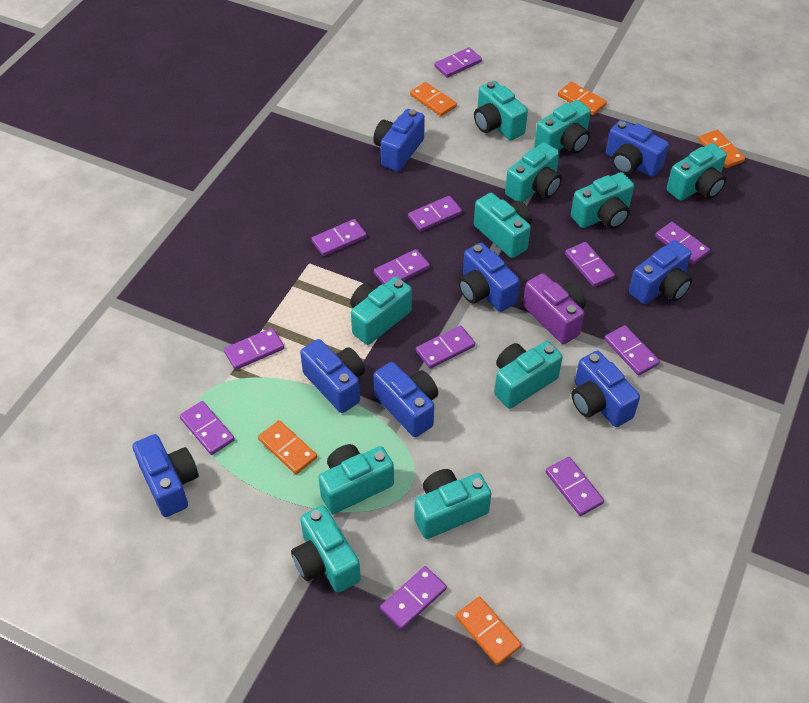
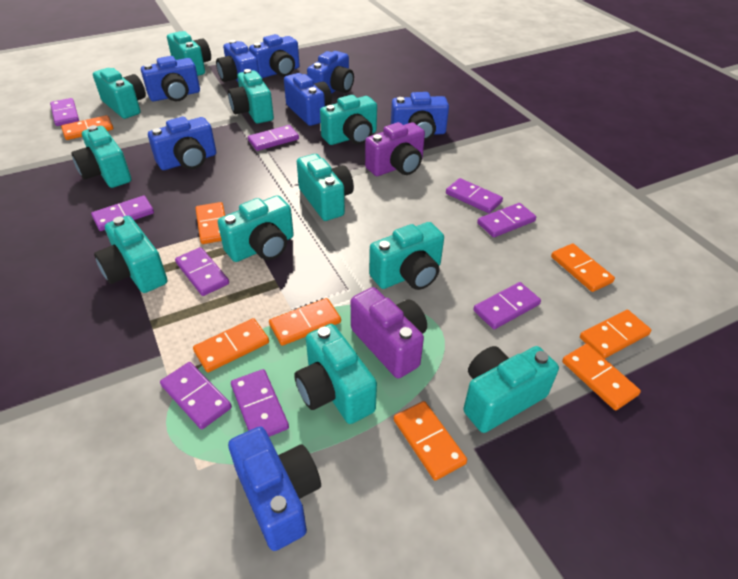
orange domino: 5 -> 8
purple camera: 1 -> 2
purple domino: 12 -> 9

